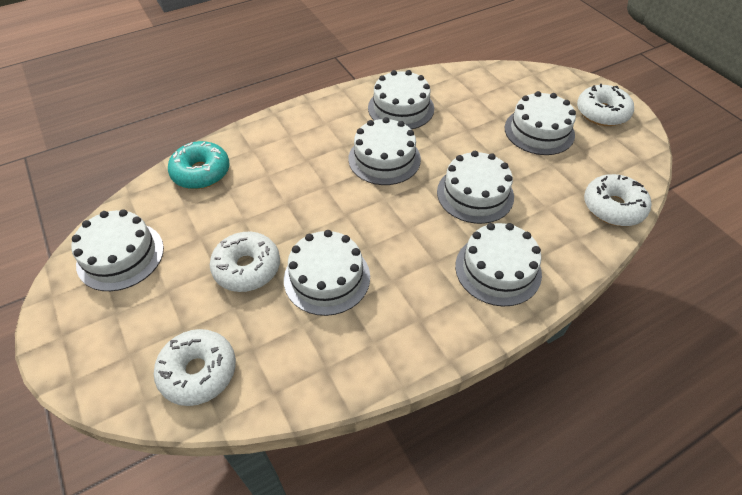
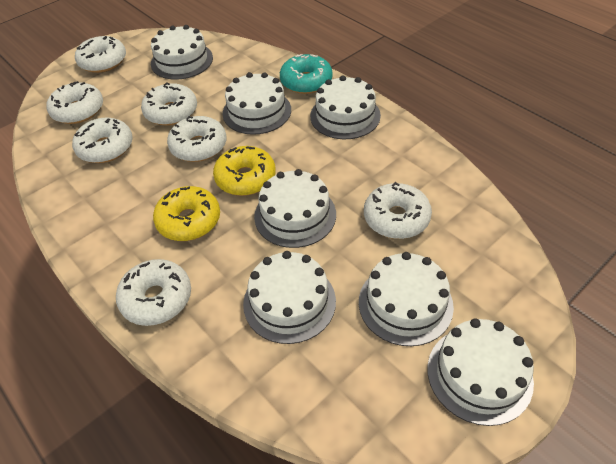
white donut: 4 -> 7
yellow donut: 0 -> 2

